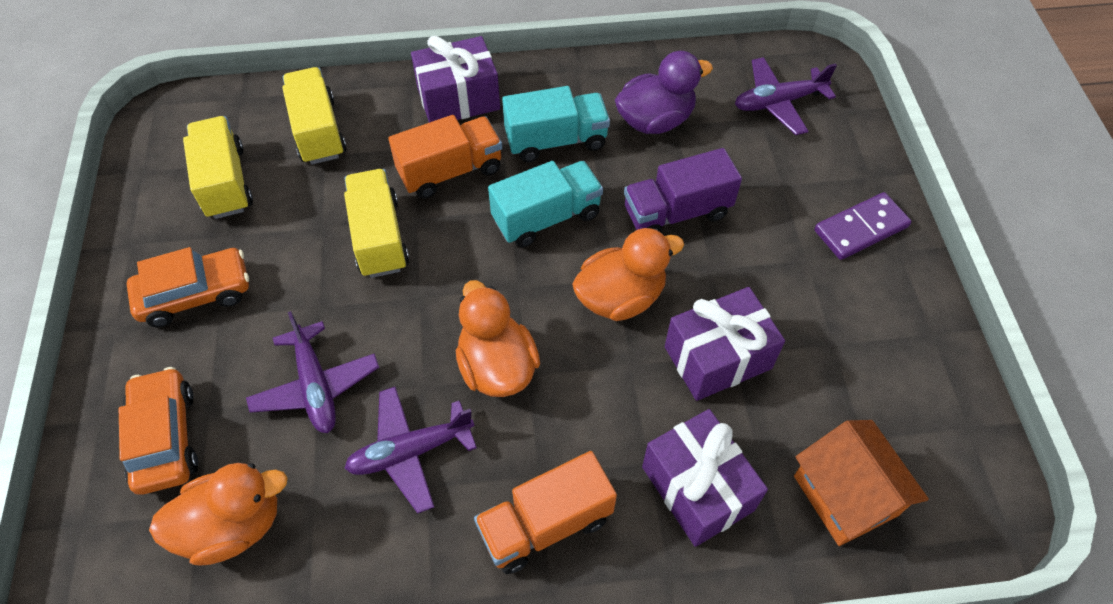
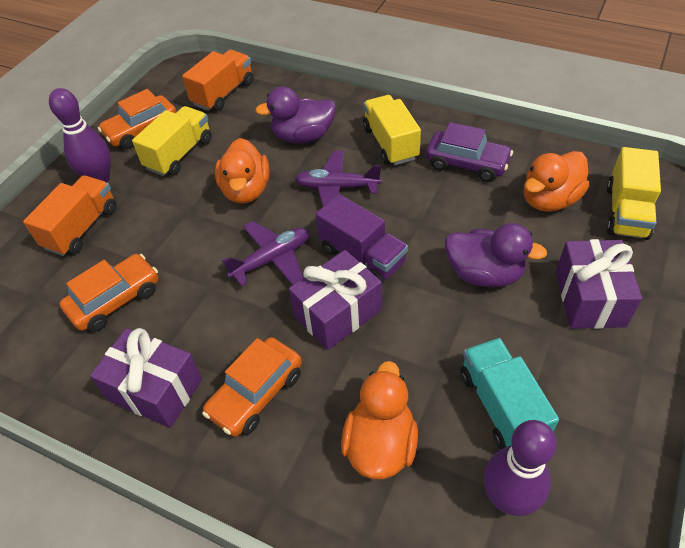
orange car: 2 -> 3
orange house: 1 -> 0
purple bowling pin: 0 -> 2
purple car: 0 -> 1
purple domino: 1 -> 0
purple duck: 1 -> 2
purple plane: 3 -> 2
turquoise truck: 2 -> 1

